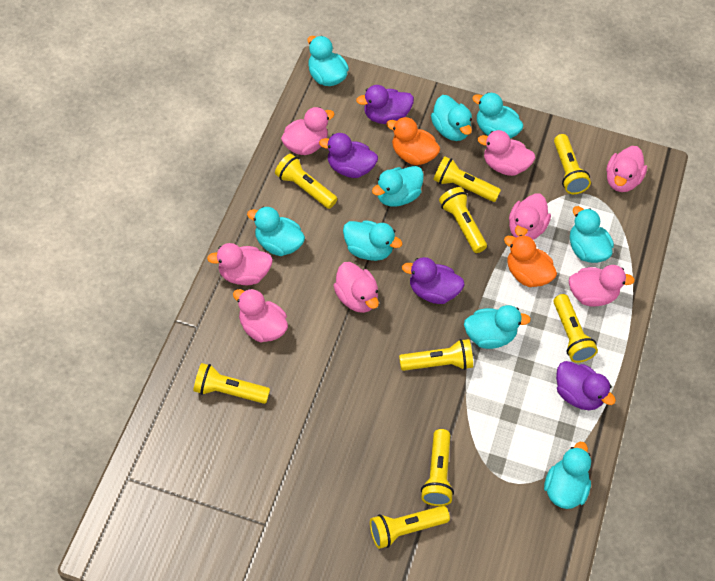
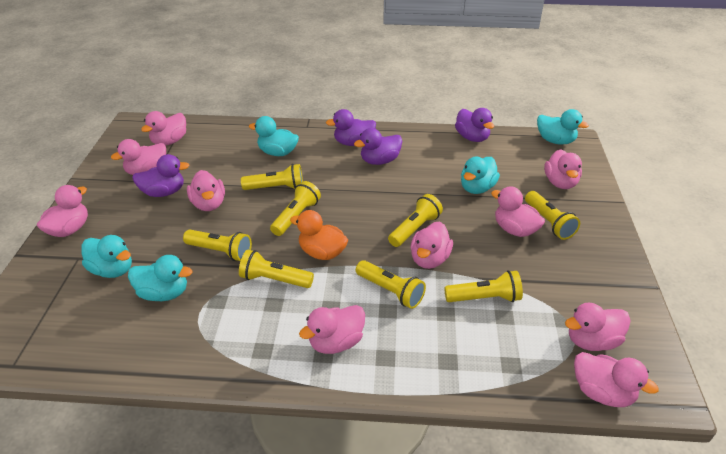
orange duck: 2 -> 1
pink duck: 8 -> 10
turquoise duck: 9 -> 5
yellow flashlight: 9 -> 8

